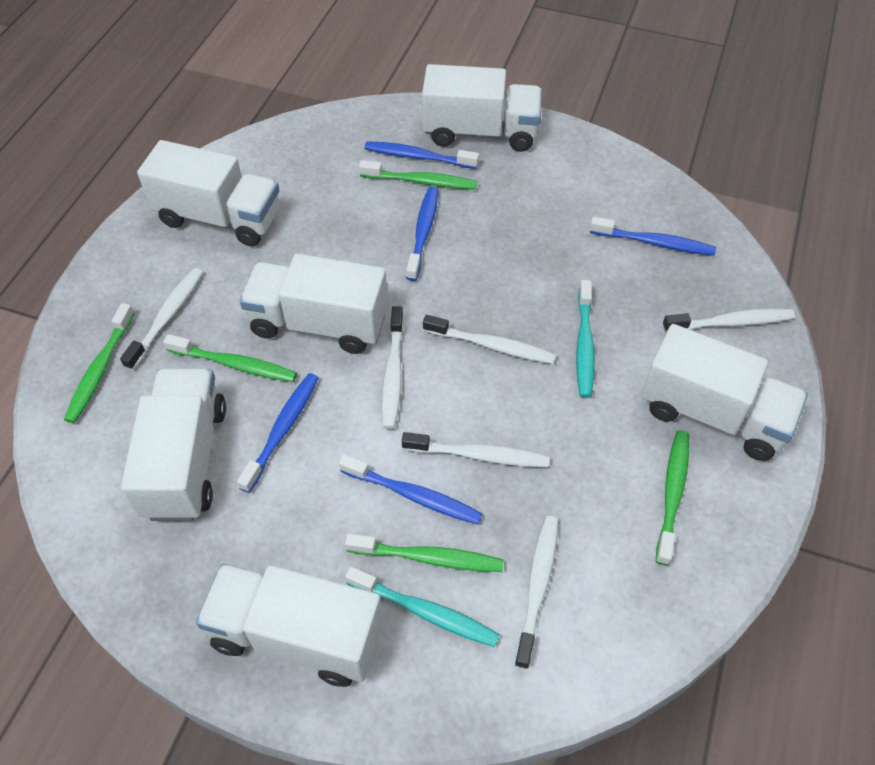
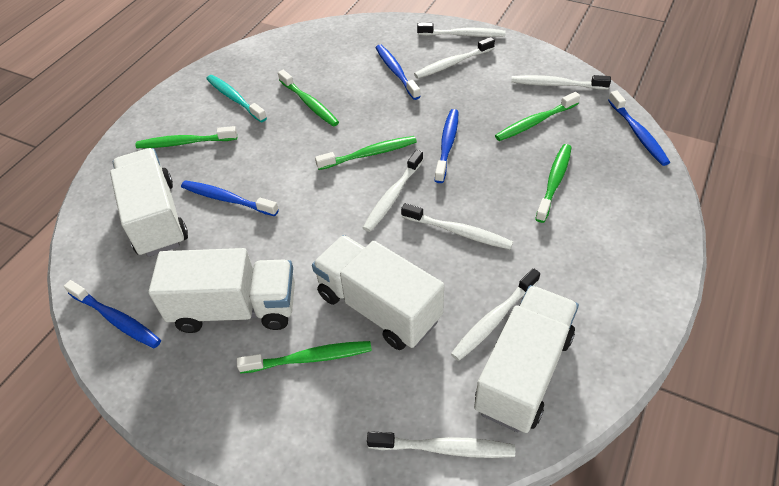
green toothbrush: 5 -> 6
turquoise toothbrush: 2 -> 1
white toothbrush: 6 -> 7
white truck: 6 -> 4

